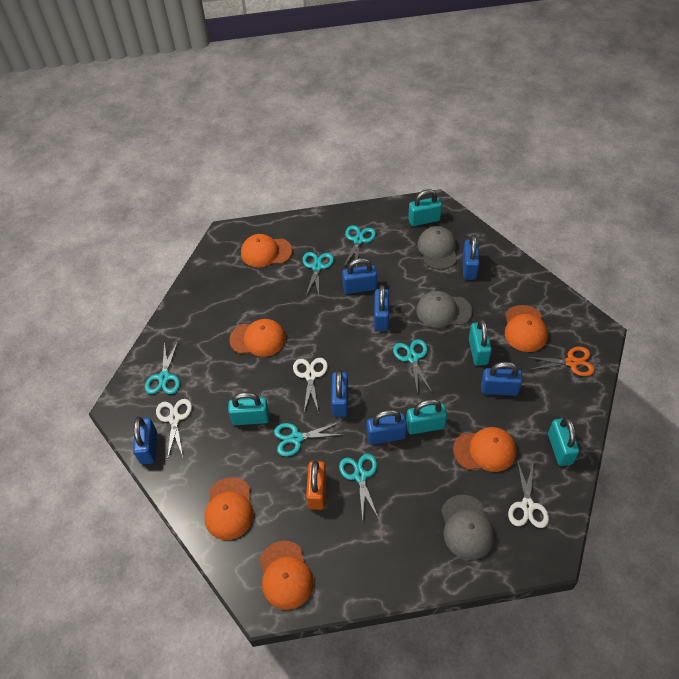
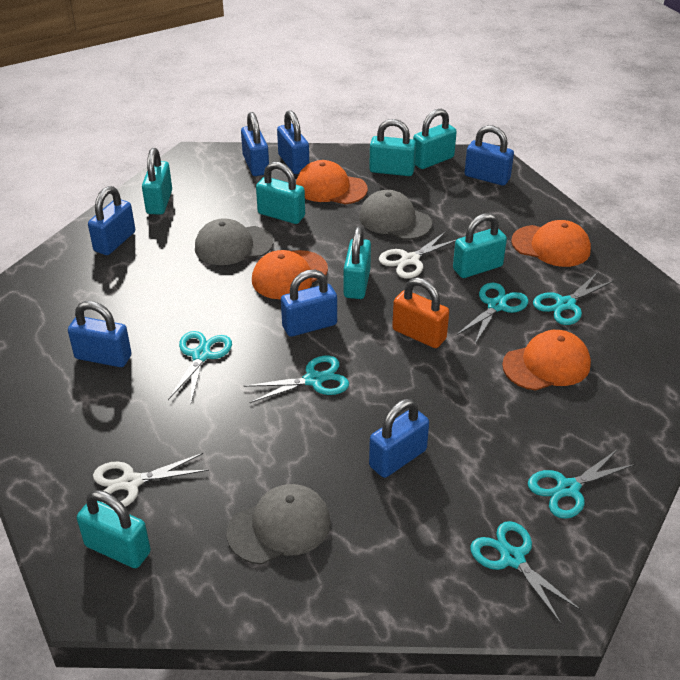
orange cap: 6 -> 4
orange scissors: 1 -> 0
turquoise padlock: 5 -> 7
white scissors: 3 -> 2

